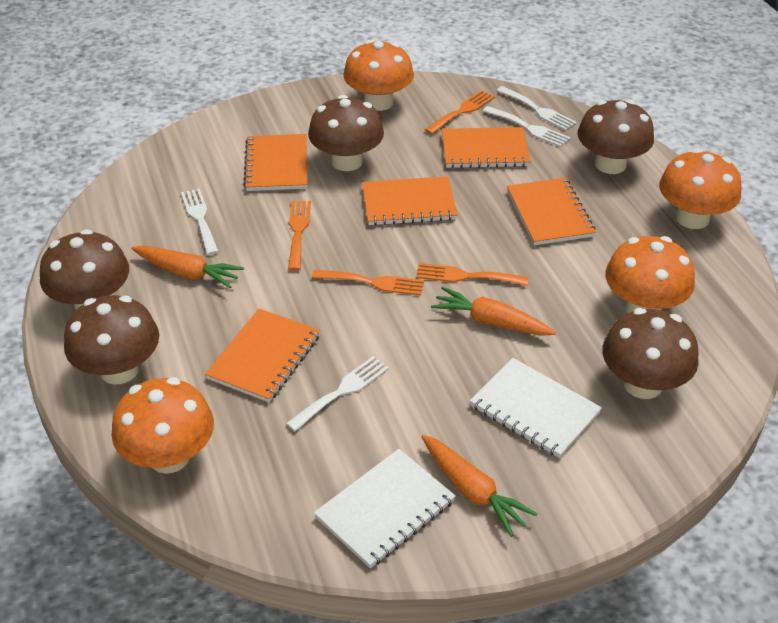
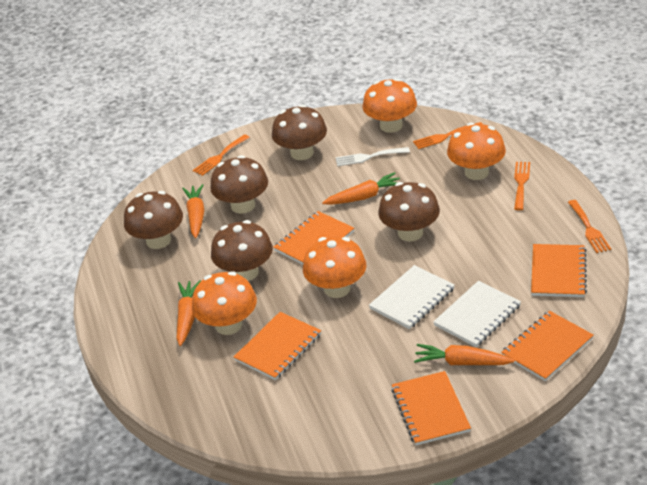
orange carrot: 3 -> 4
white fork: 4 -> 1

